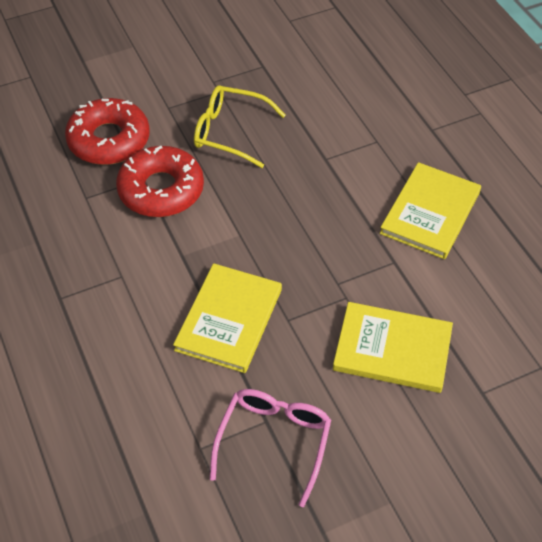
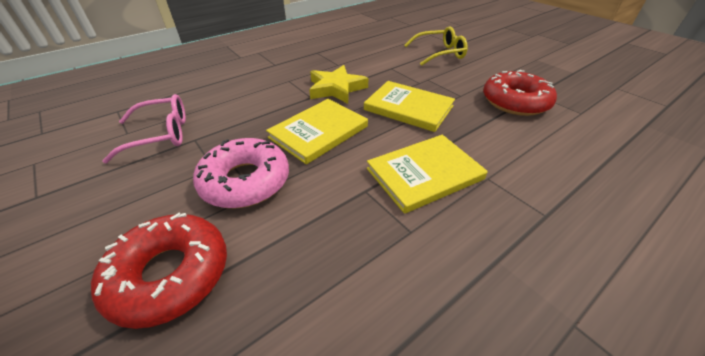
pink donut: 0 -> 1
yellow star: 0 -> 1

